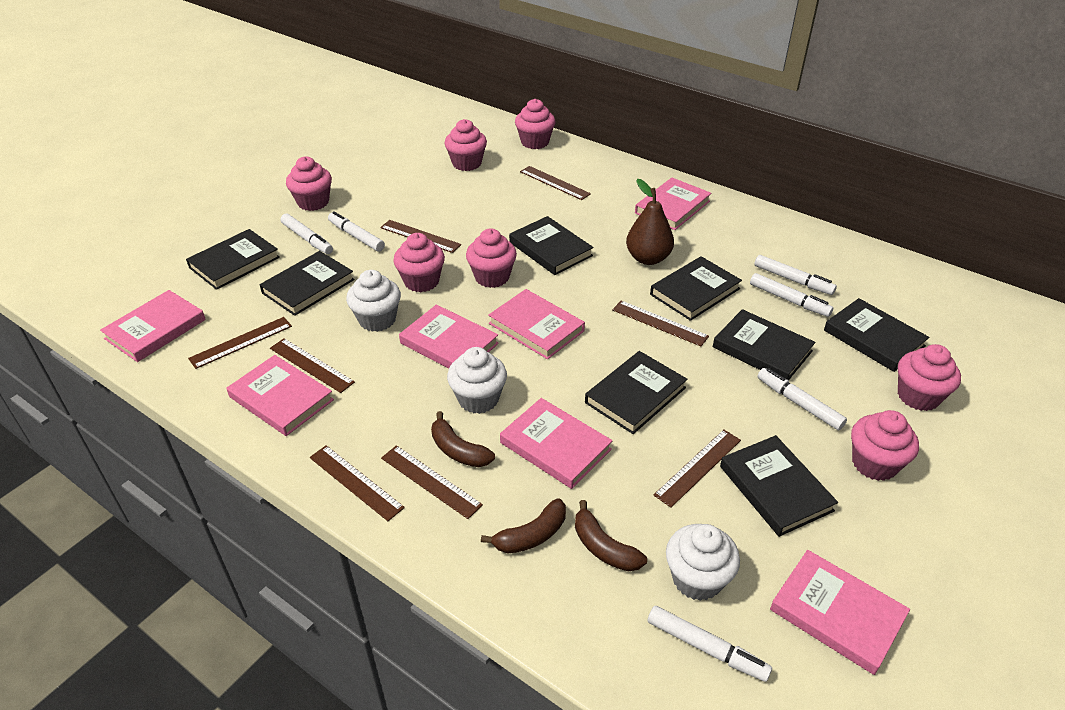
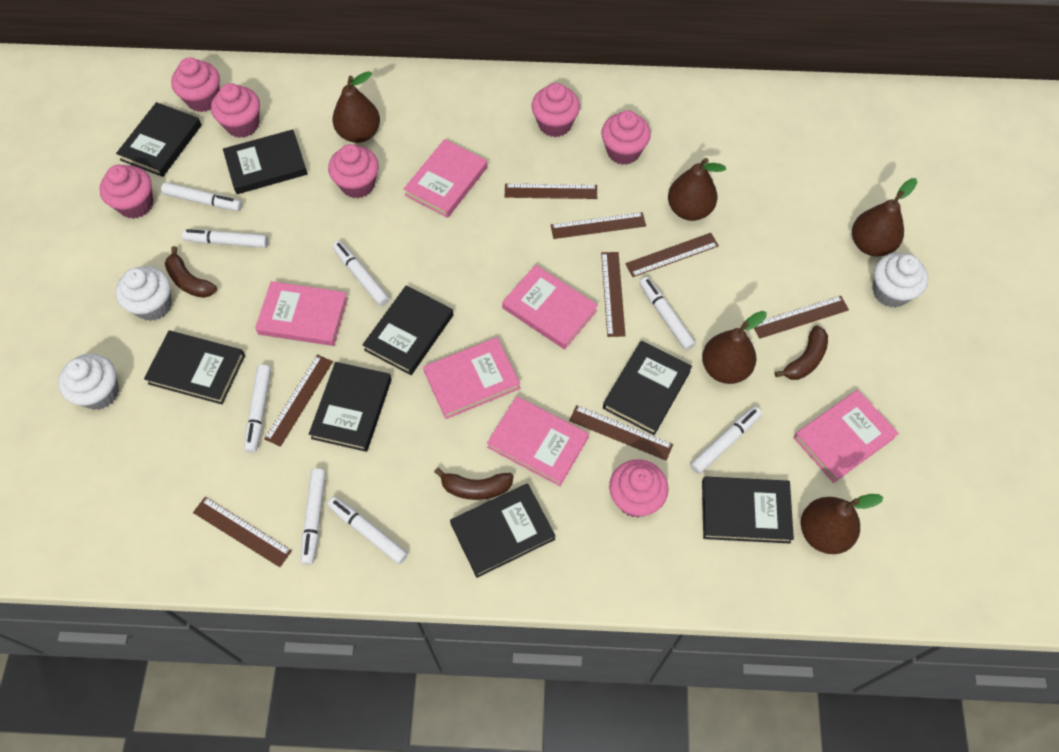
brown pear: 1 -> 5
pink book: 7 -> 6
white marker: 6 -> 8

